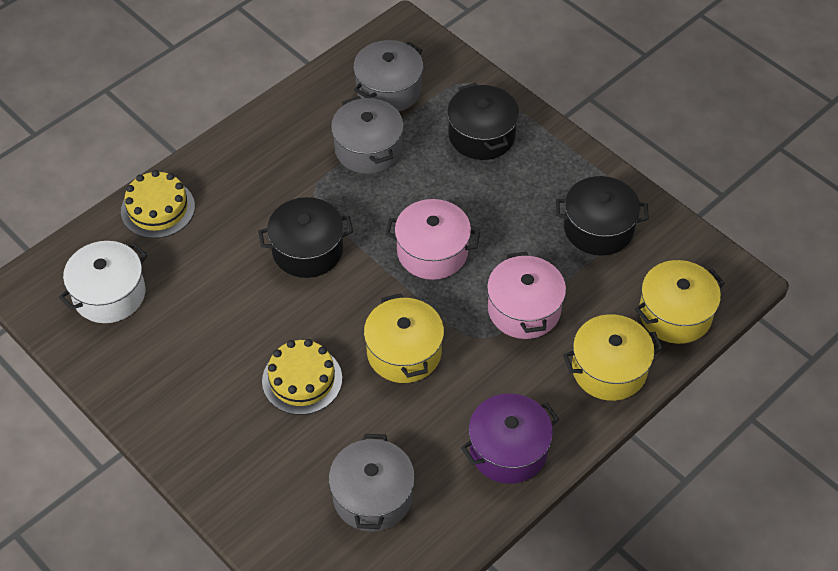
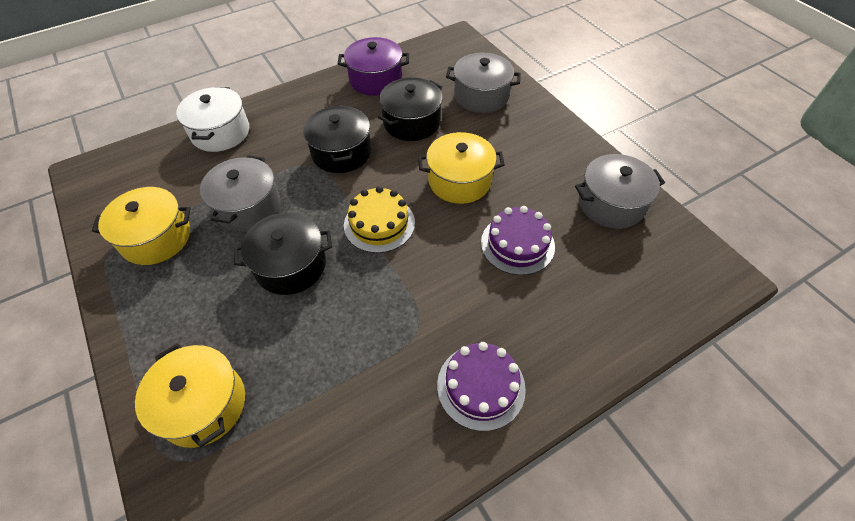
pink pot: 2 -> 0
purple cake: 0 -> 2
yellow cake: 2 -> 1

